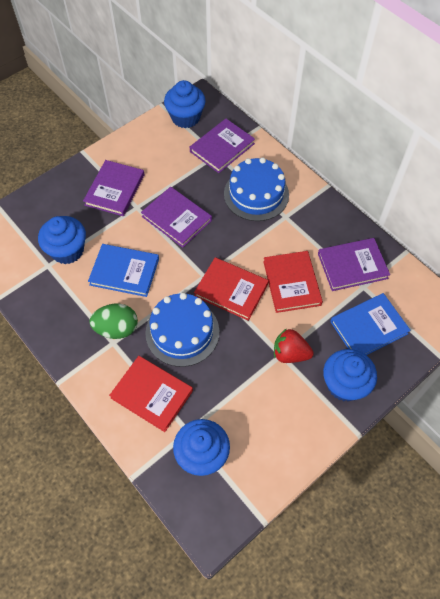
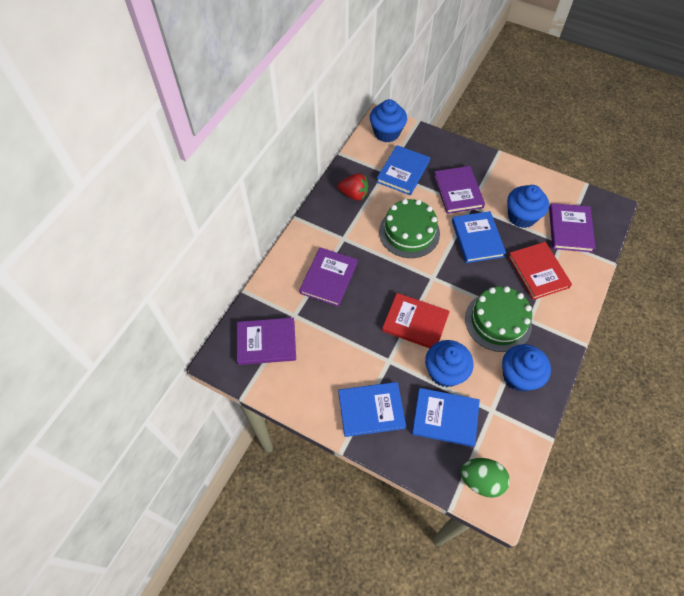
blue book: 2 -> 4
blue cake: 2 -> 0
green cake: 0 -> 2
red book: 3 -> 2

